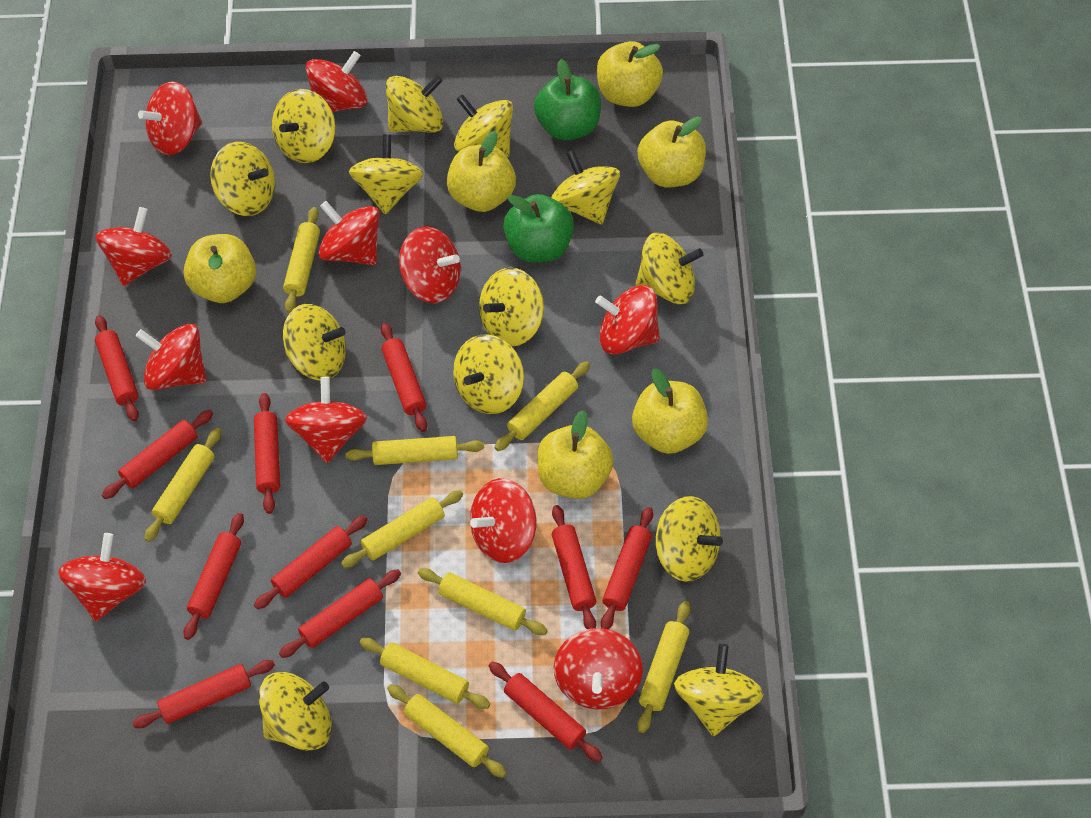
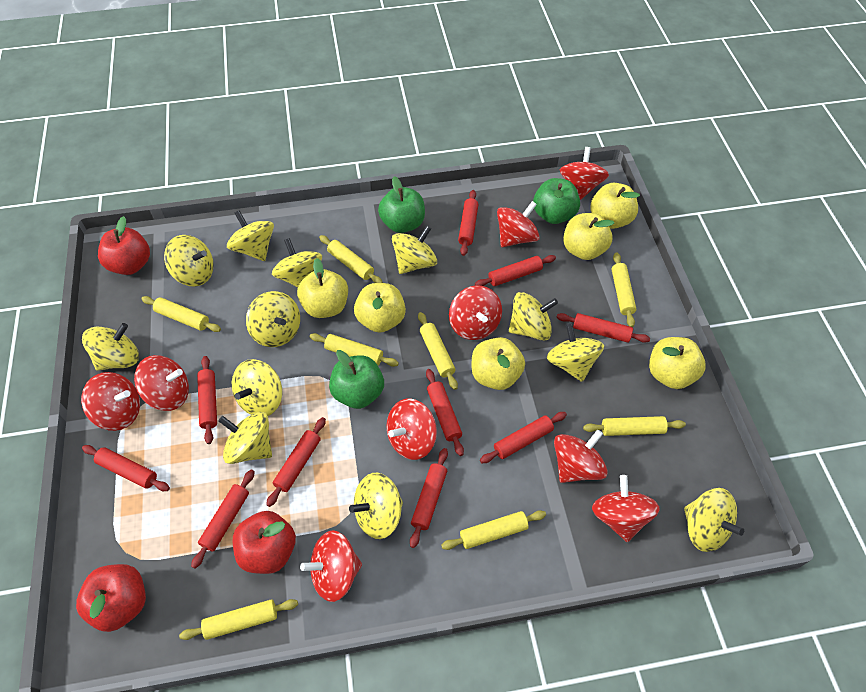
green apple: 2 -> 3
red apple: 0 -> 3
red rolling pin: 11 -> 10
red spinning top: 11 -> 9
yellow rolling pin: 9 -> 8
yellow spinning top: 13 -> 12

